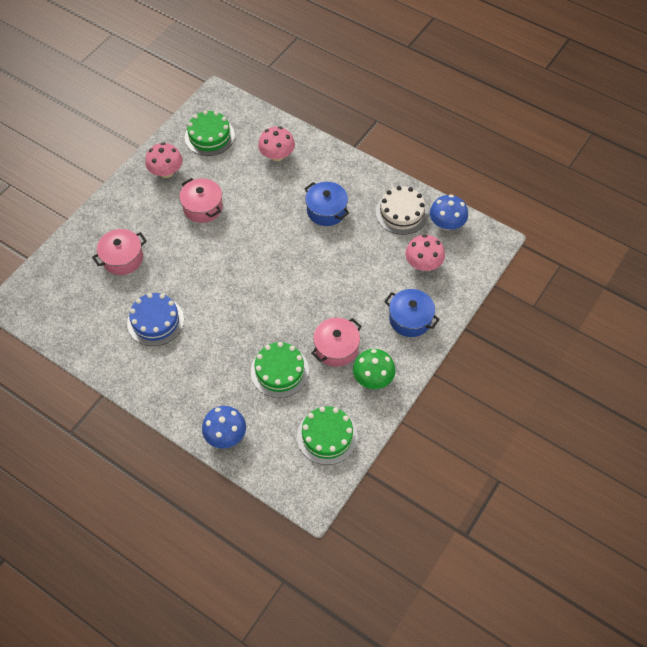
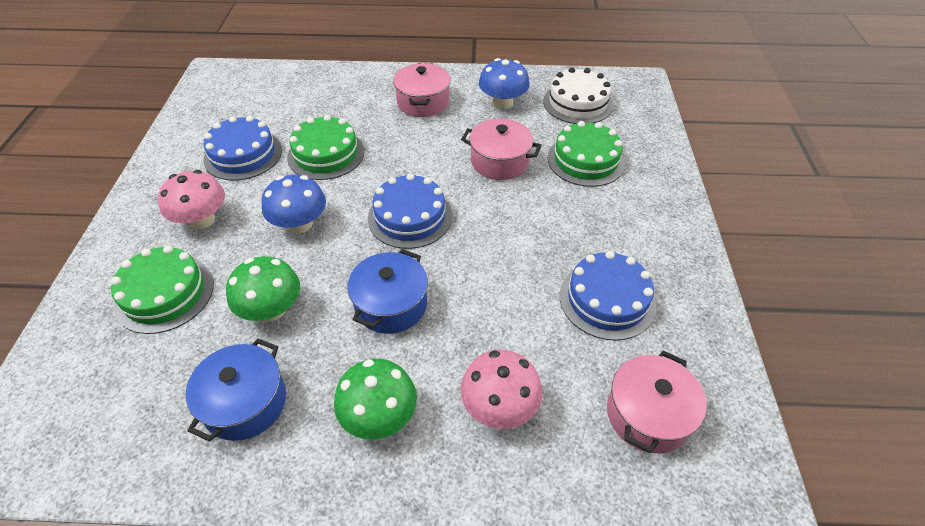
blue cake: 1 -> 3
green mushroom: 1 -> 2
pink mushroom: 3 -> 2

